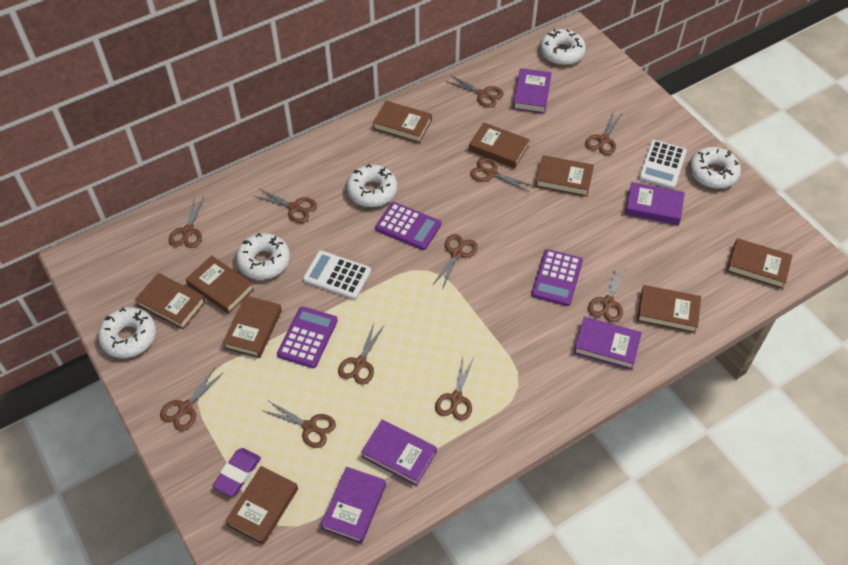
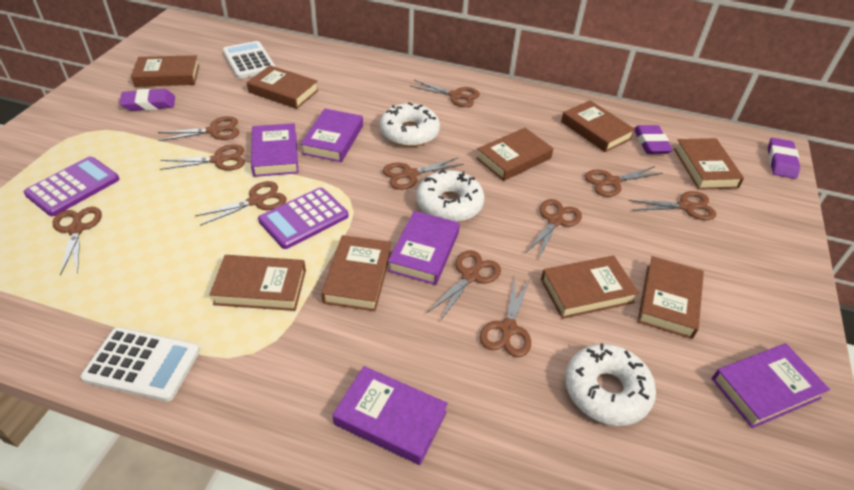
purple calculator: 3 -> 2
purple eraser: 1 -> 3
white donut: 5 -> 3

